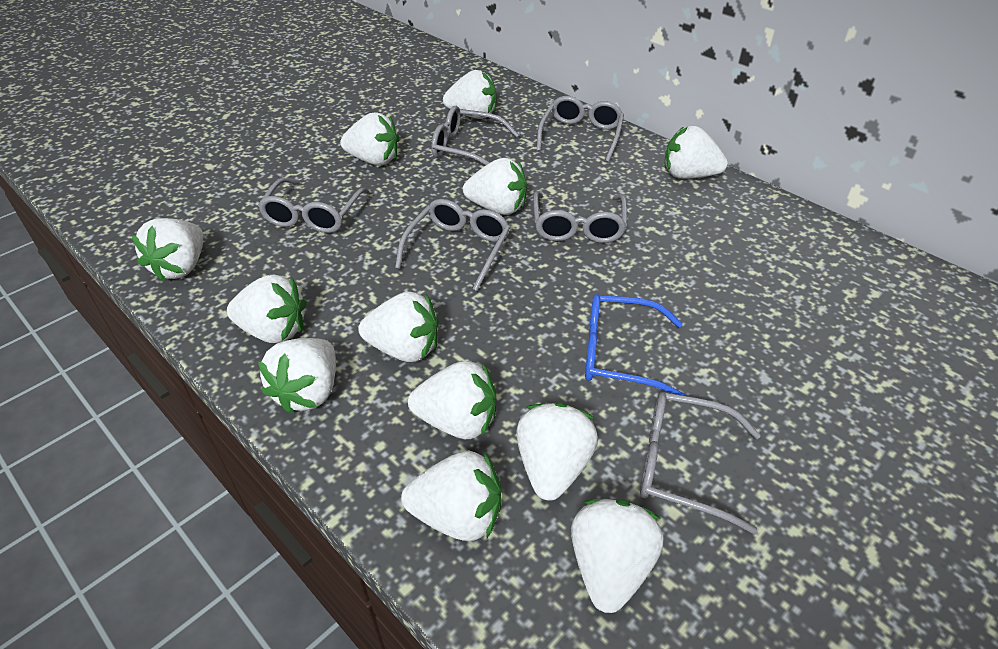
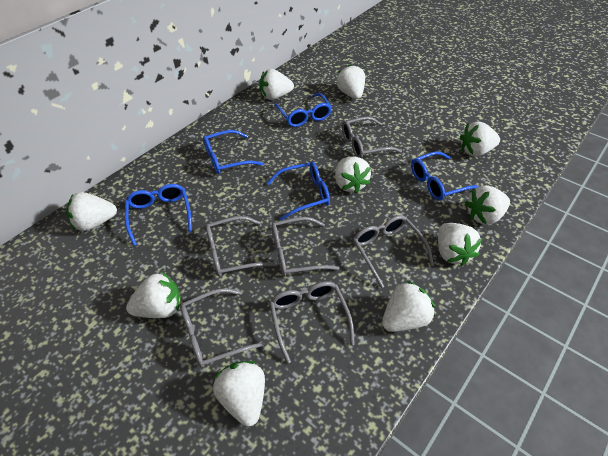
blue glasses: 1 -> 5
white strawberry: 12 -> 10

